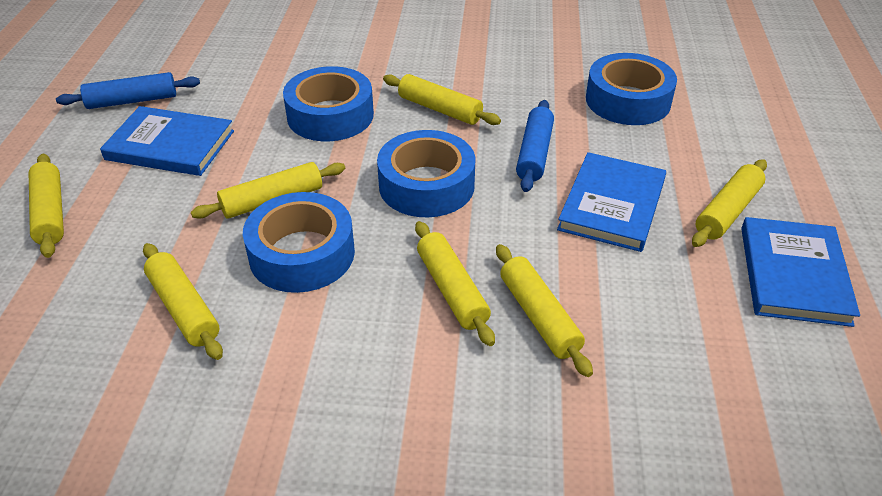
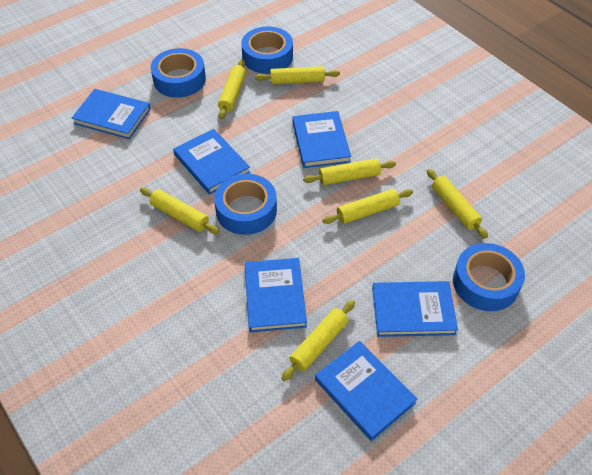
blue book: 3 -> 6
blue rolling pin: 2 -> 0

